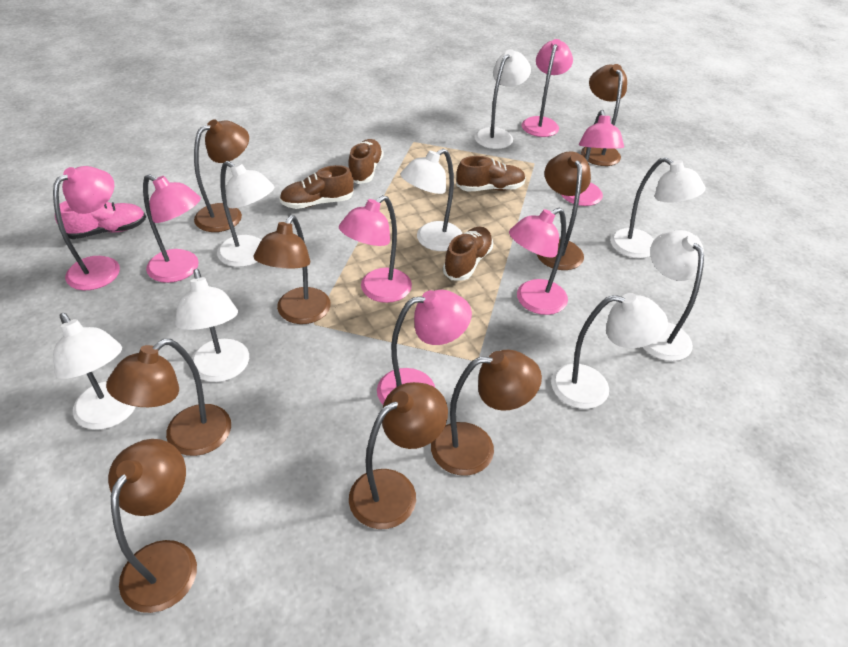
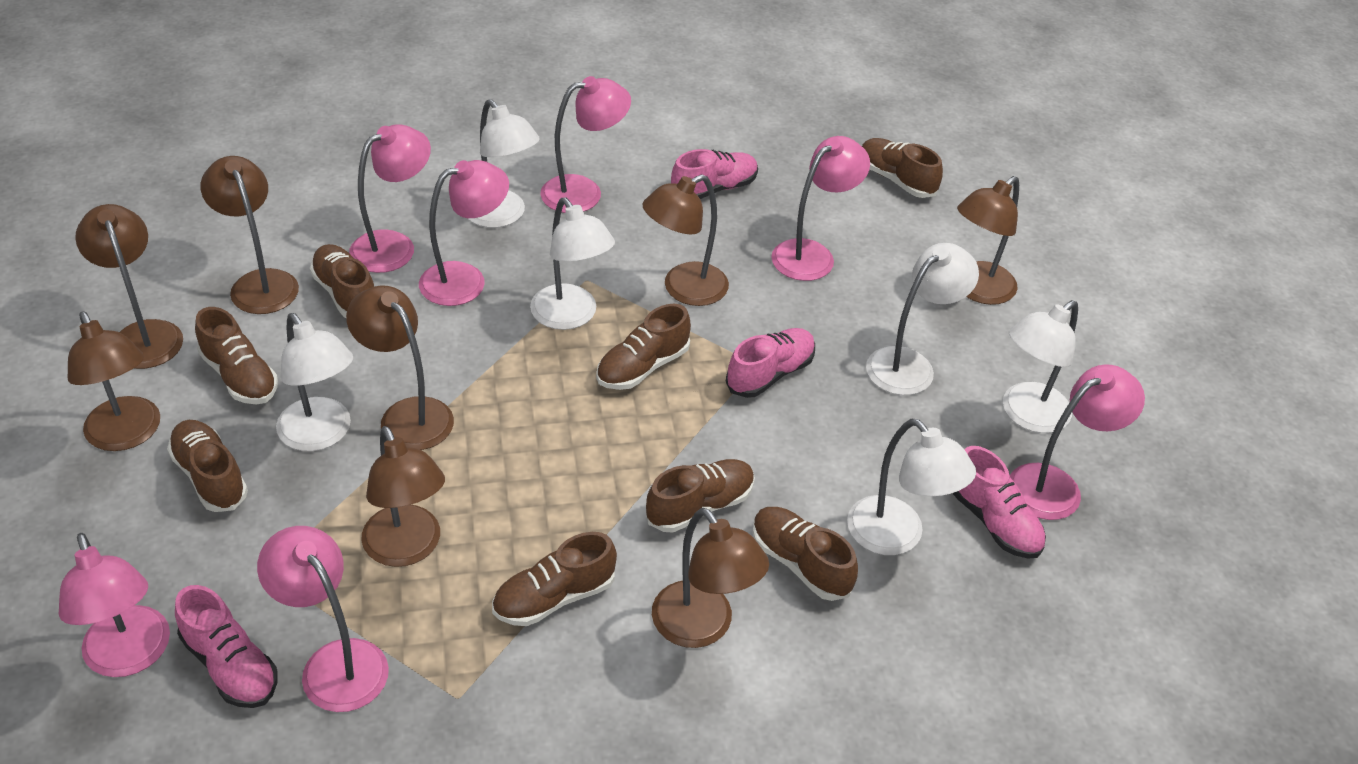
brown shoe: 4 -> 8
pink shoe: 1 -> 4
white lamp: 8 -> 6

